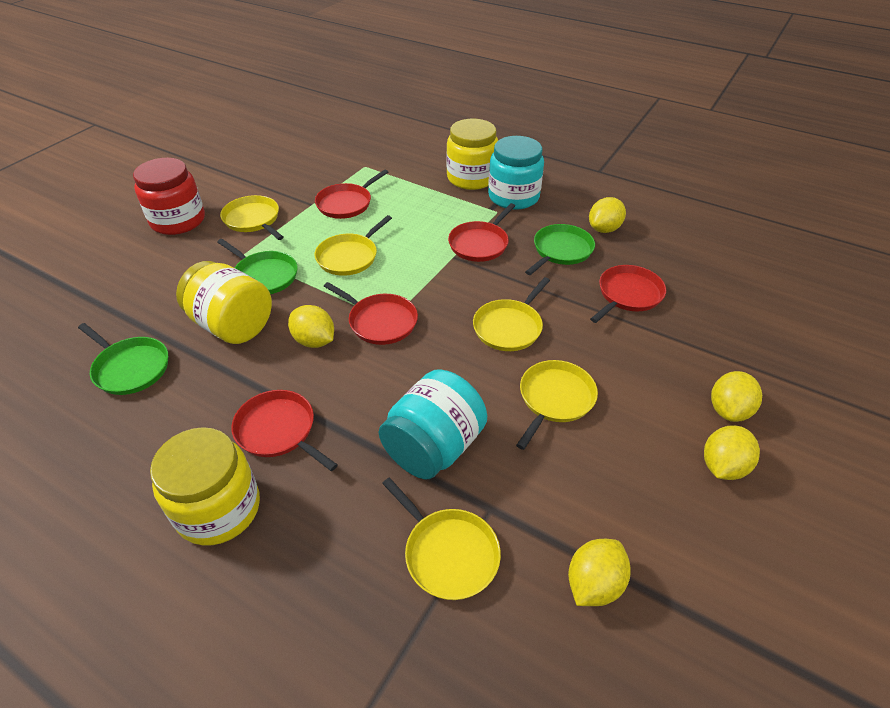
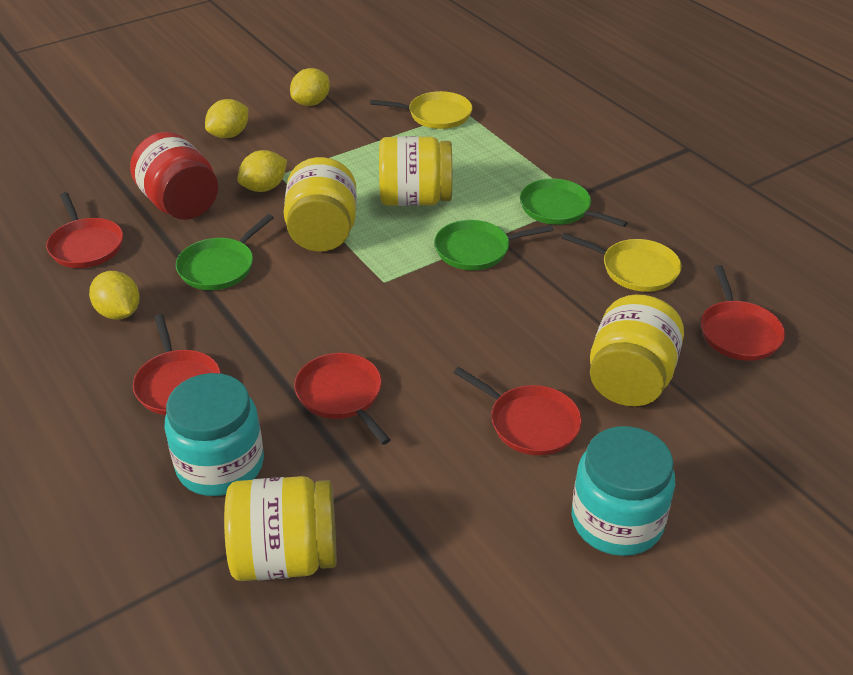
yellow jar: 3 -> 4
yellow lemon: 5 -> 4
yellow pan: 5 -> 2

